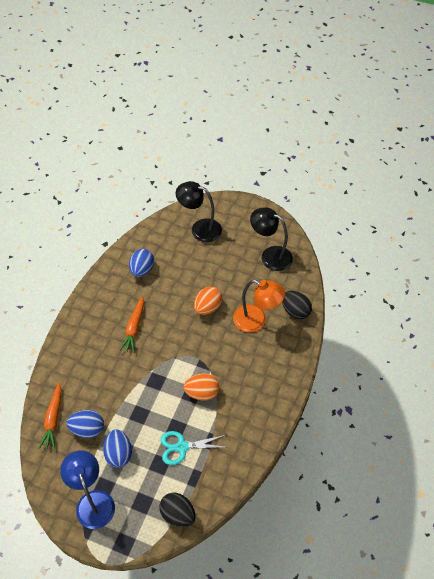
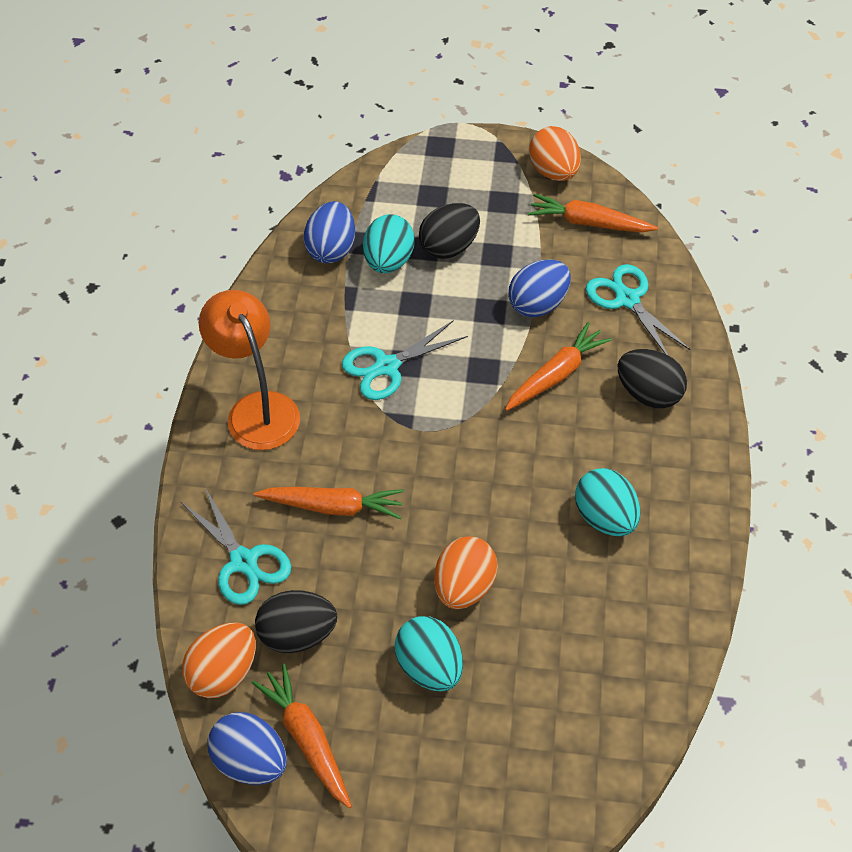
black egg: 2 -> 3
black lamp: 2 -> 0
blue lamp: 1 -> 0
orange carrot: 2 -> 4
orange egg: 2 -> 3
turquoise egg: 0 -> 3
turquoise scissors: 1 -> 3

